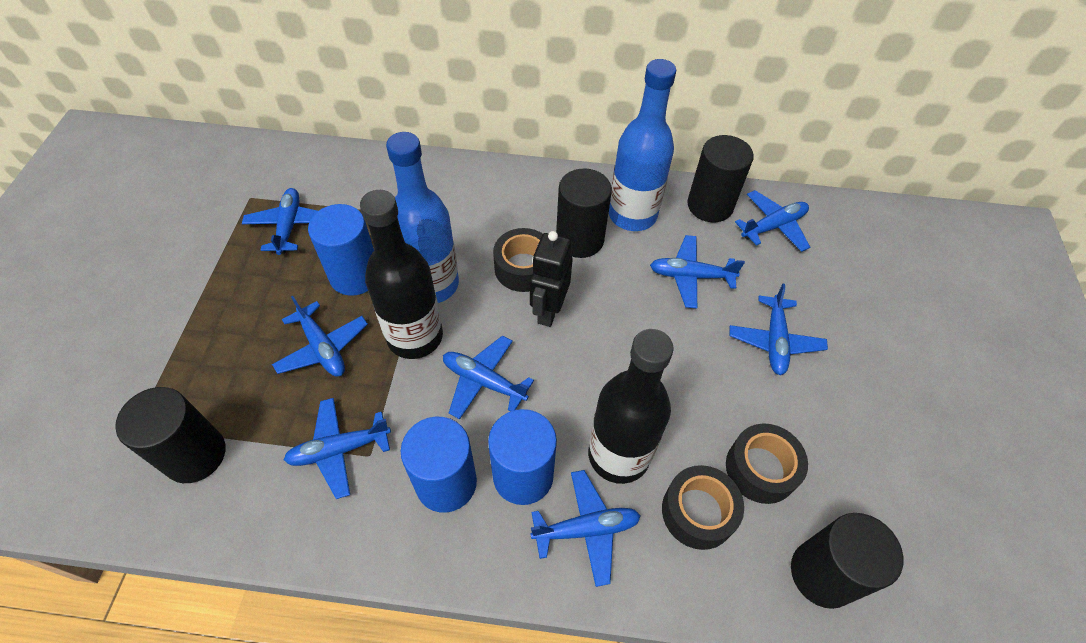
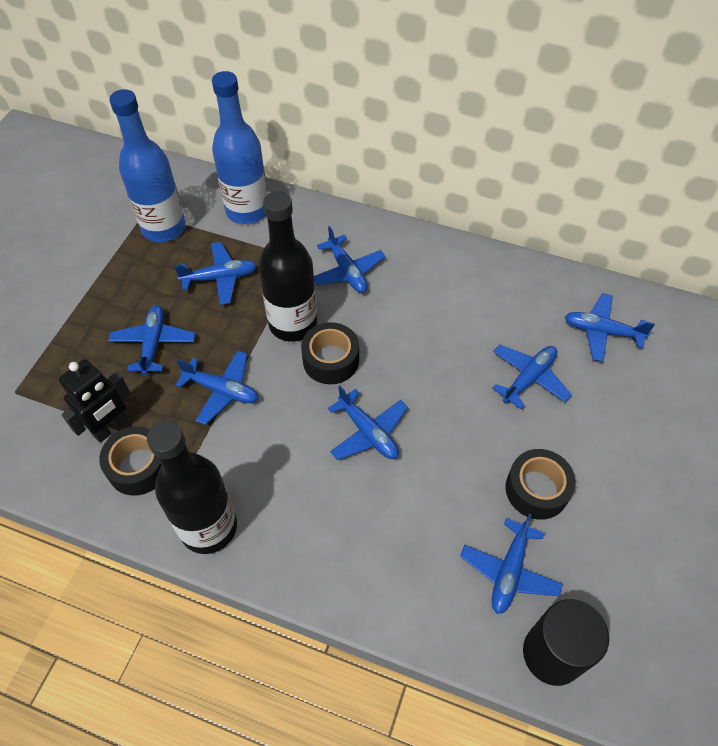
black cylinder: 4 -> 1
blue cylinder: 3 -> 0

